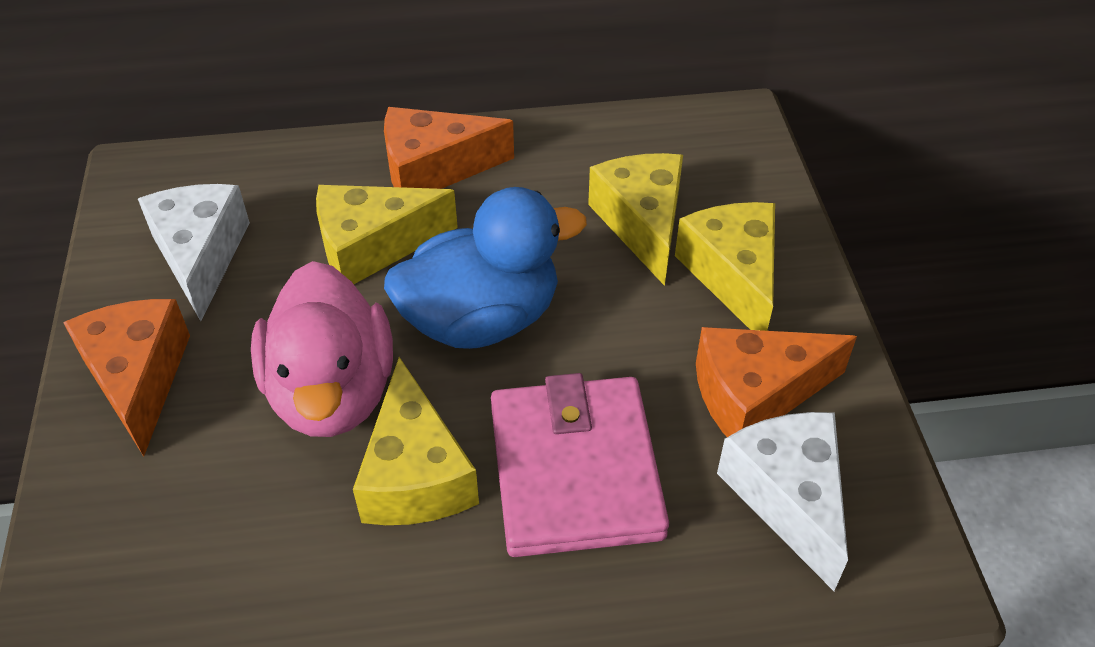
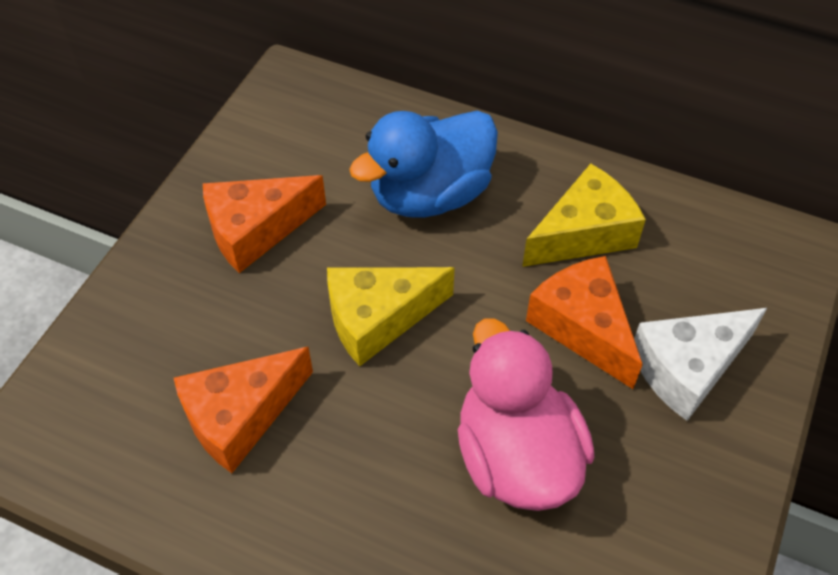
pink wallet: 1 -> 0
white cheese: 2 -> 1
yellow cheese: 4 -> 2

